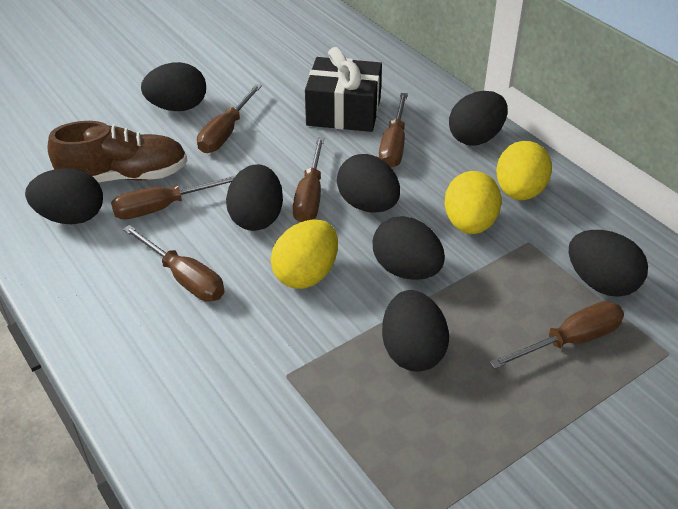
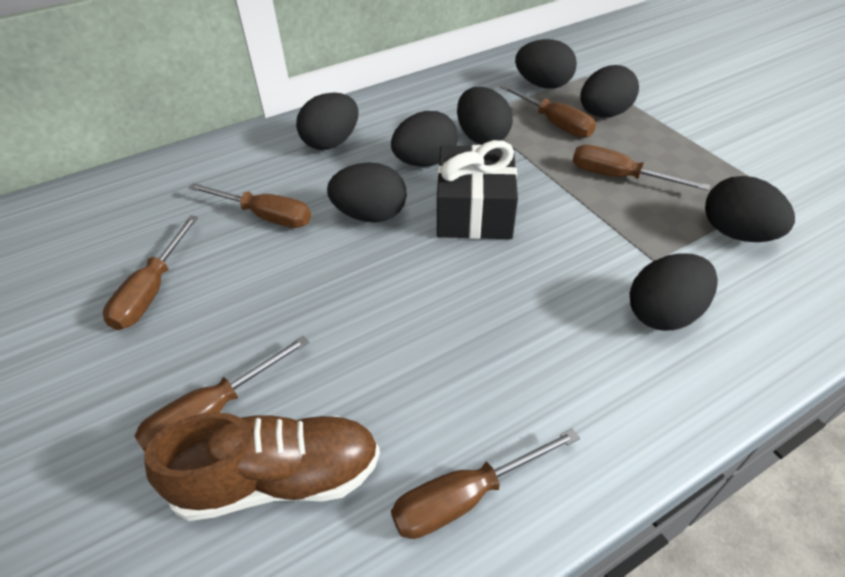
yellow egg: 3 -> 0

